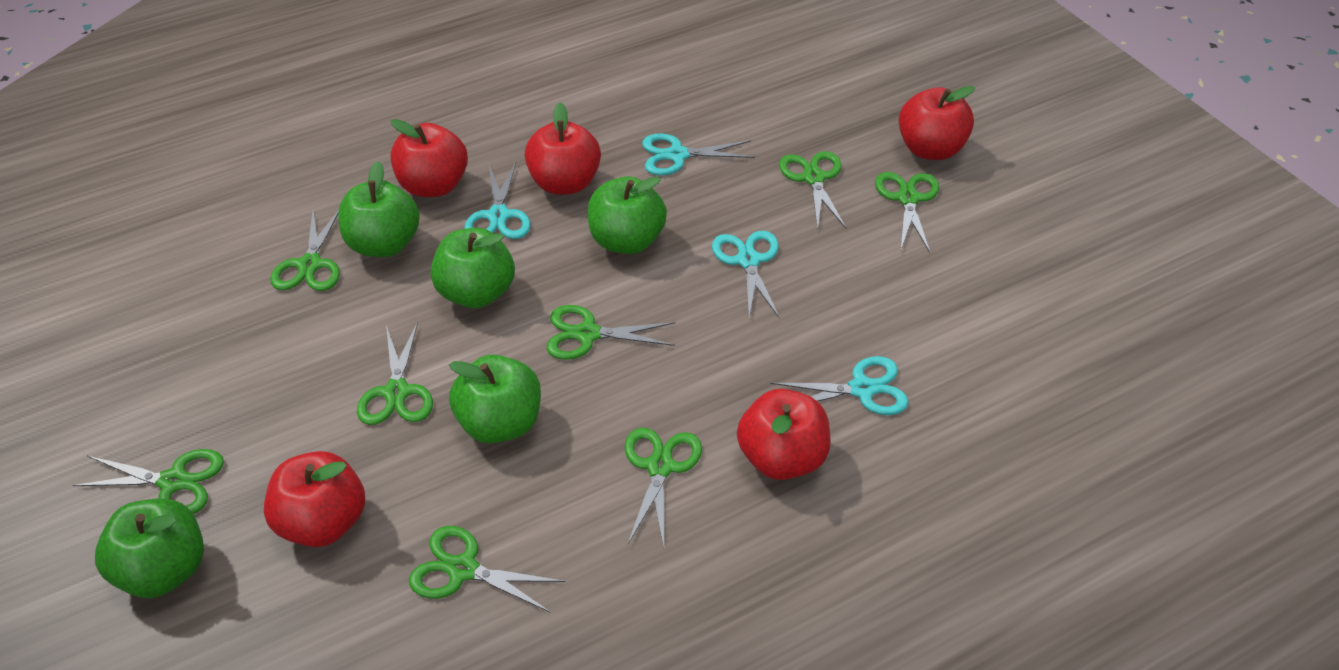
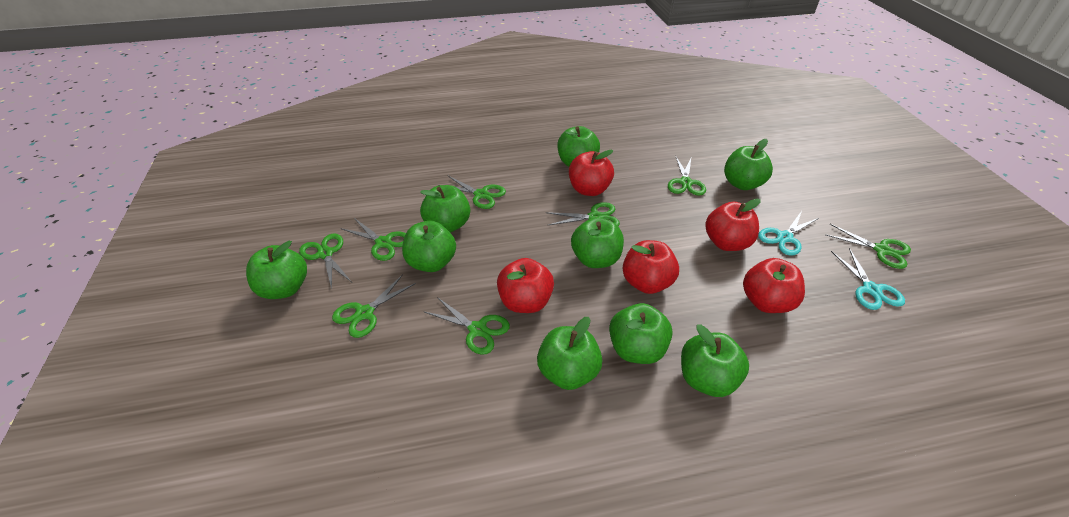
green apple: 5 -> 9
turquoise scissors: 4 -> 2

